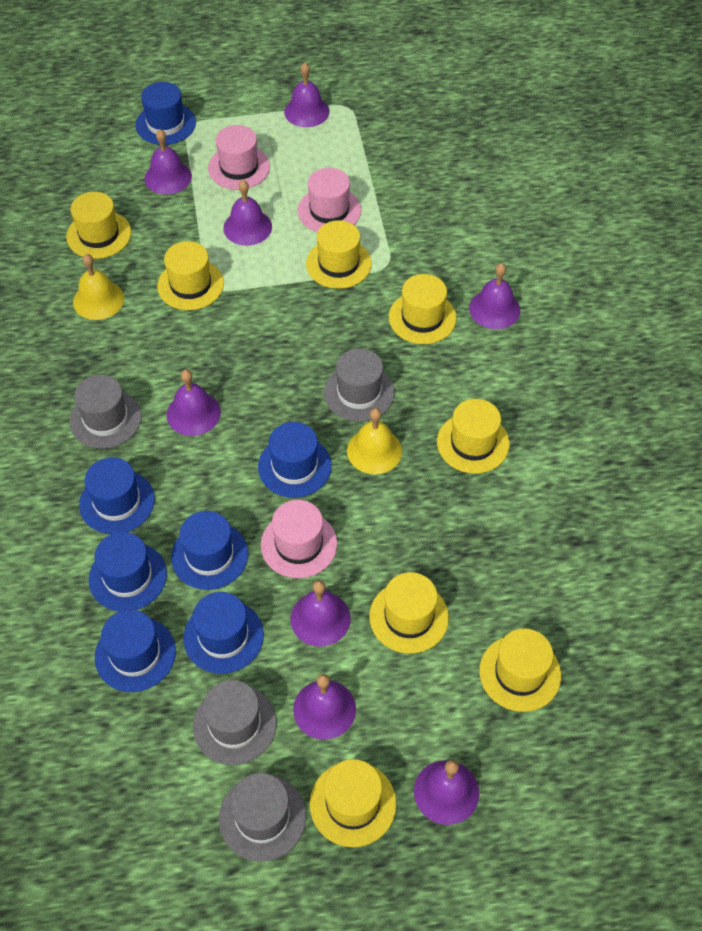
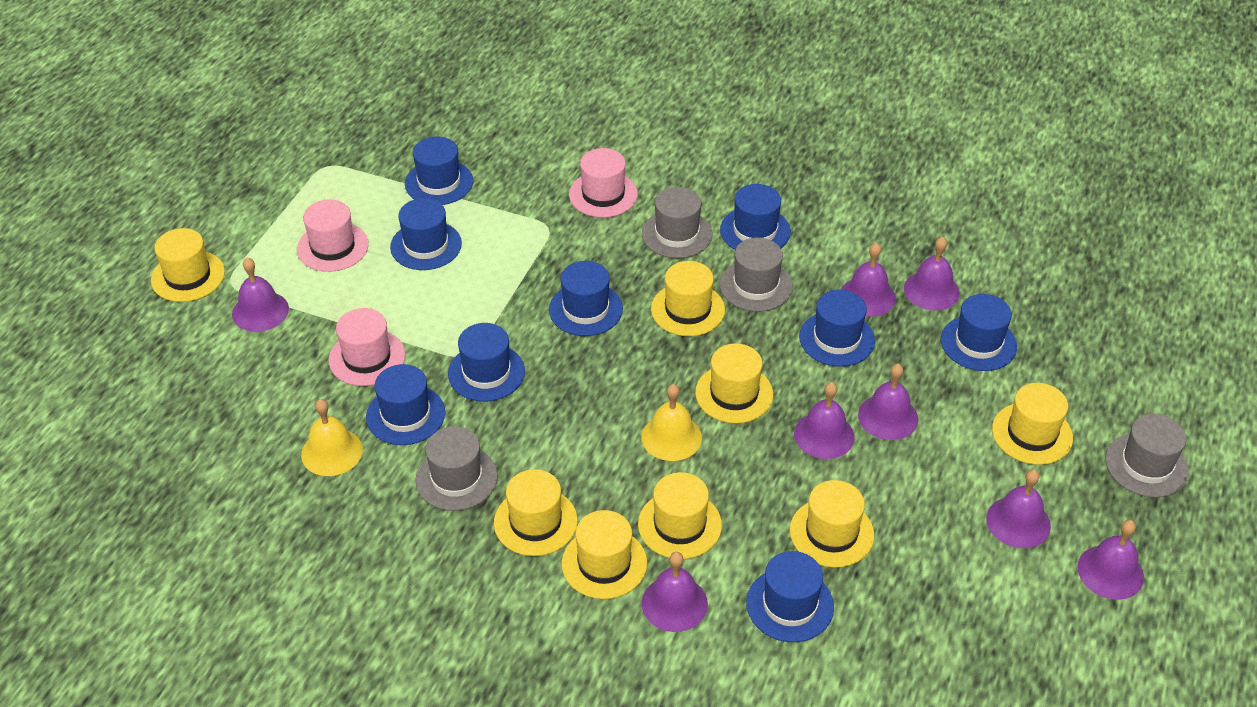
blue hat: 7 -> 9

